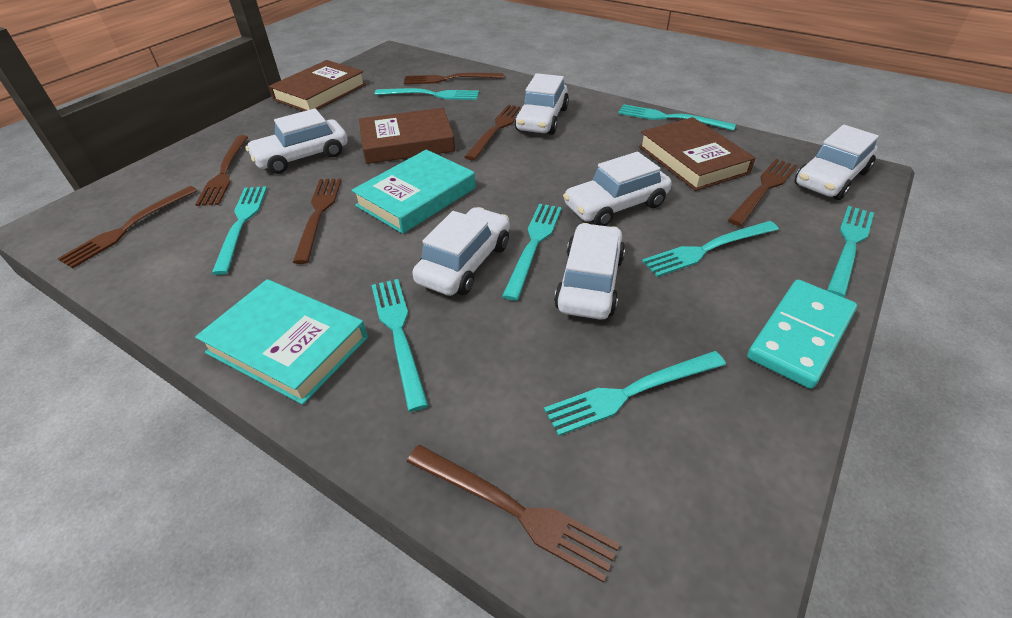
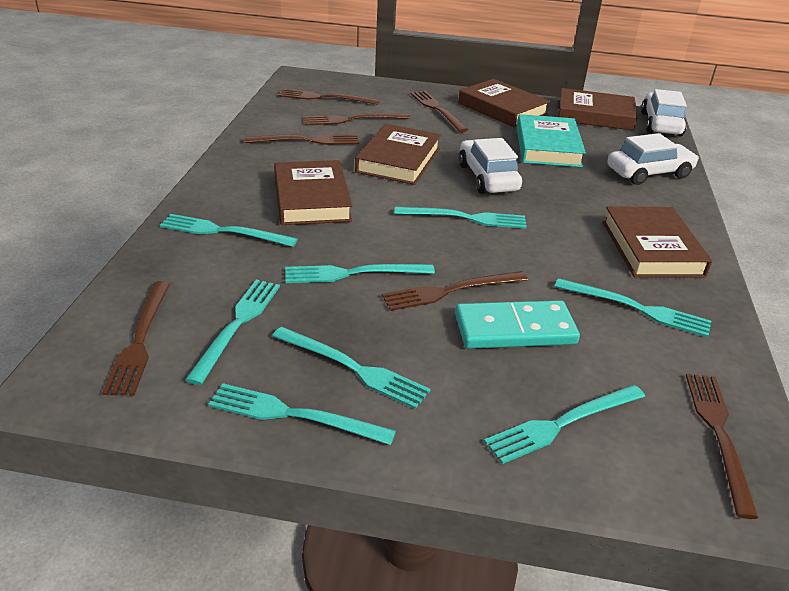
brown book: 3 -> 5
turquoise book: 2 -> 1
white car: 6 -> 3

